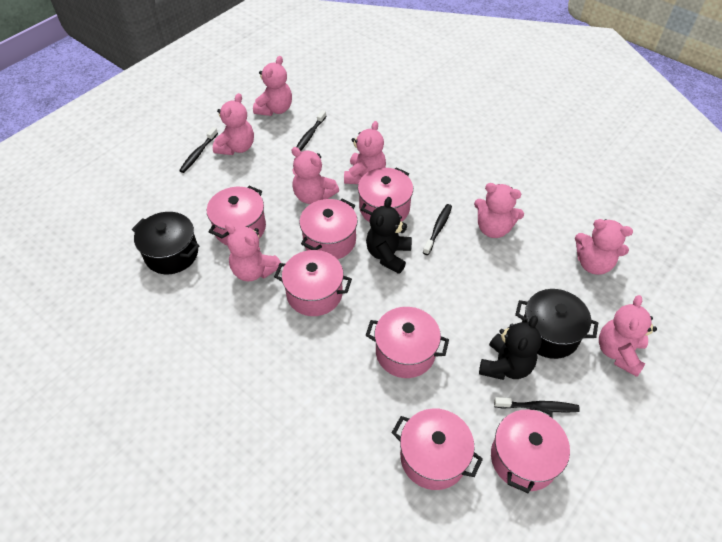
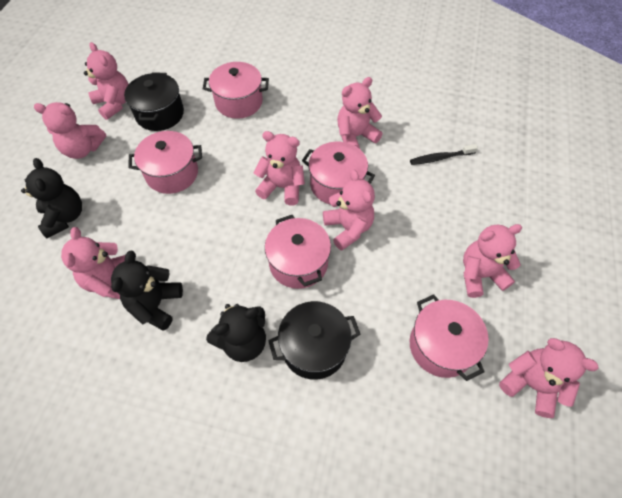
black teddy bear: 2 -> 3
black toothbrush: 4 -> 1
pink pot: 7 -> 5

